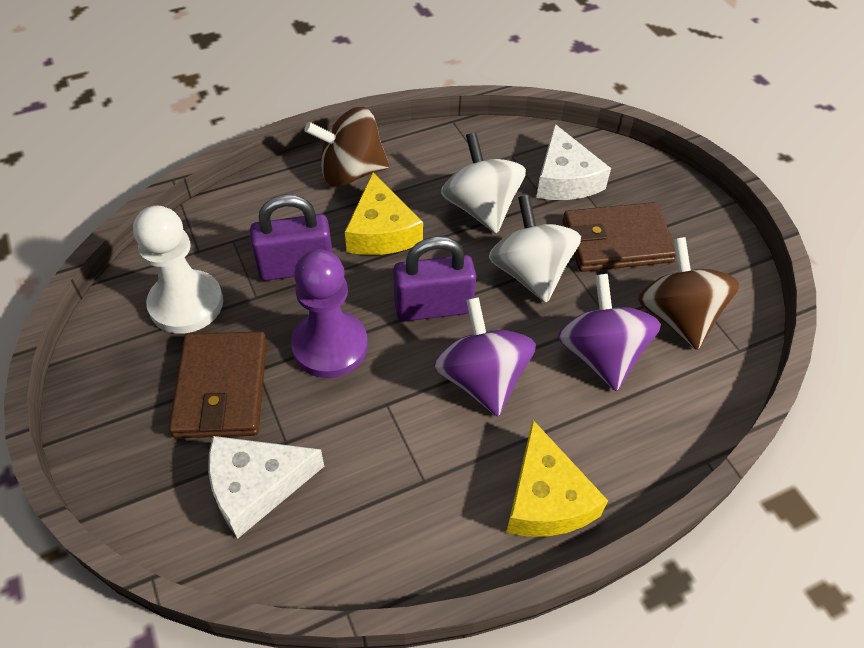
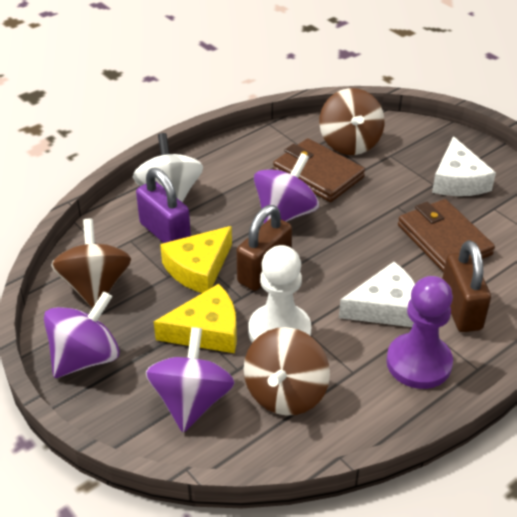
brown padlock: 0 -> 2
brown spinning top: 2 -> 3
purple padlock: 2 -> 1
purple spinning top: 2 -> 3
white spinning top: 2 -> 1

